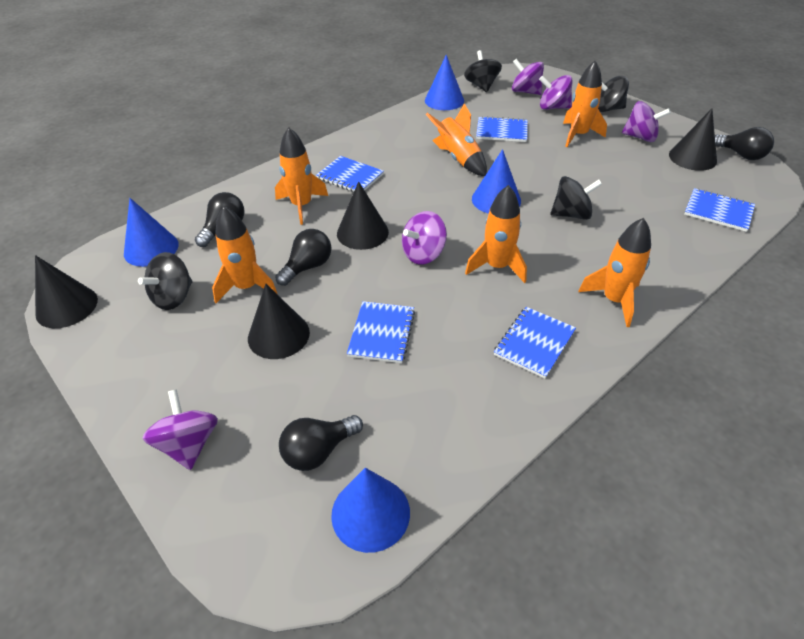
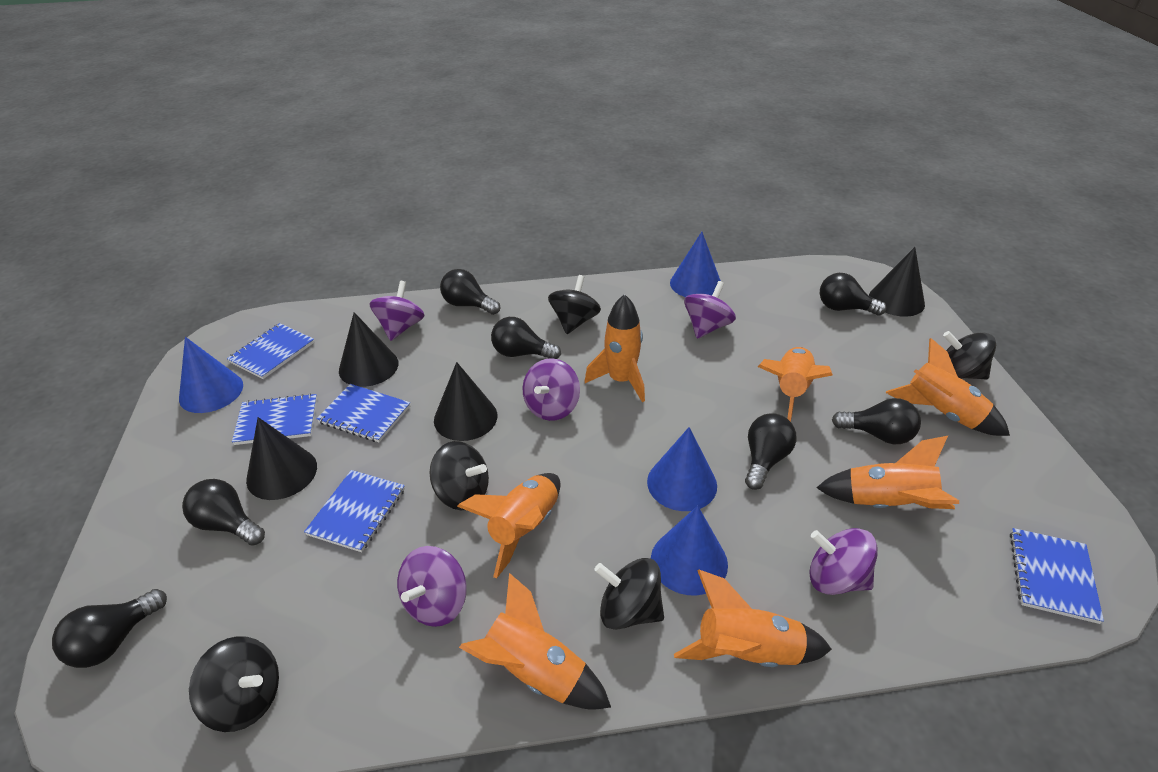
black light bulb: 4 -> 7
black spinning top: 4 -> 5
orange rocket: 6 -> 7

